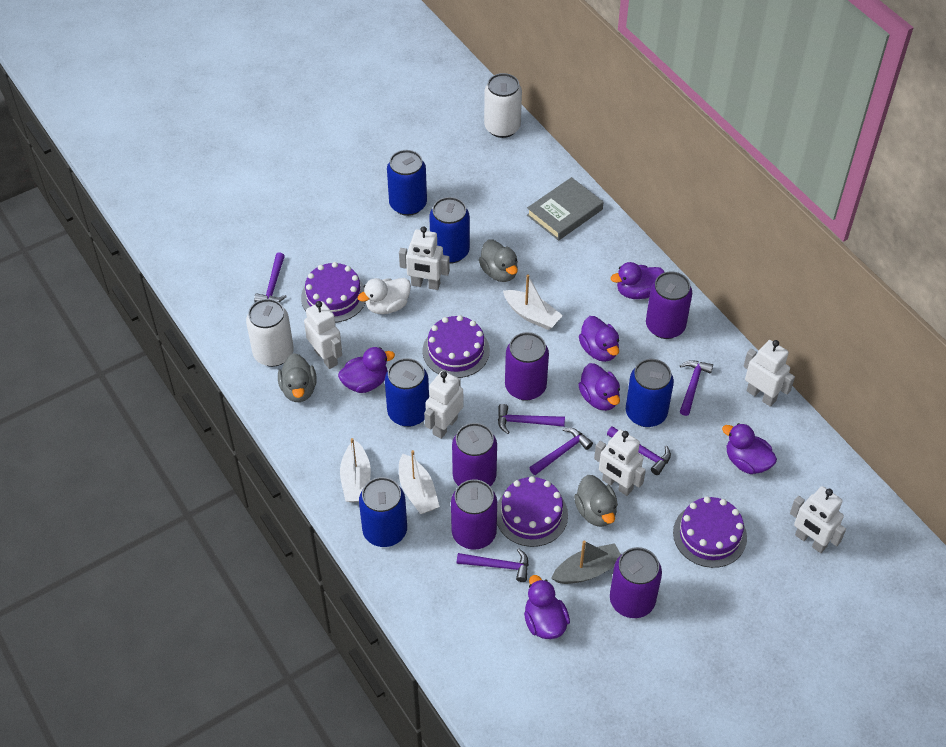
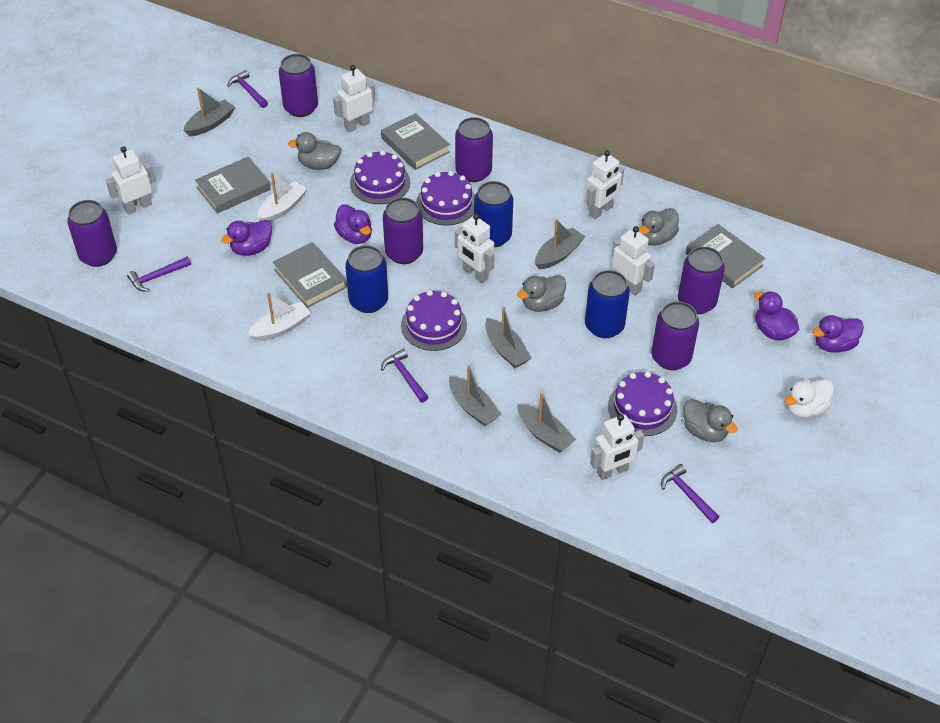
blue can: 5 -> 3
grey boat: 1 -> 5
grey book: 1 -> 4
grey duck: 3 -> 4
purple can: 5 -> 6
purple duck: 6 -> 4
purple hammer: 6 -> 4
white boat: 3 -> 2
white can: 2 -> 0

